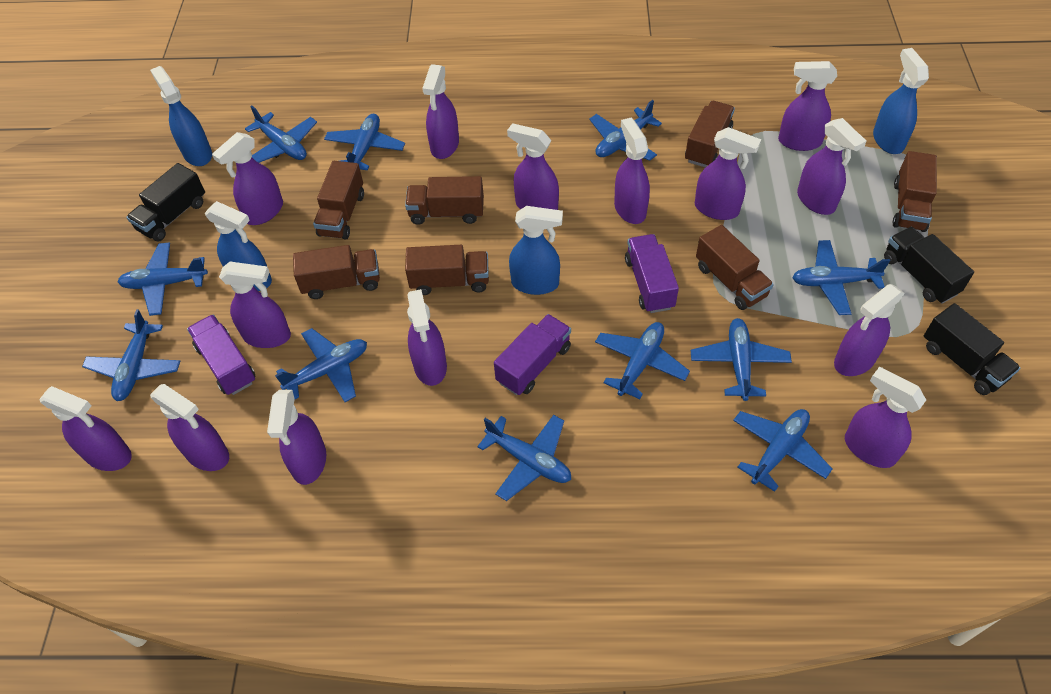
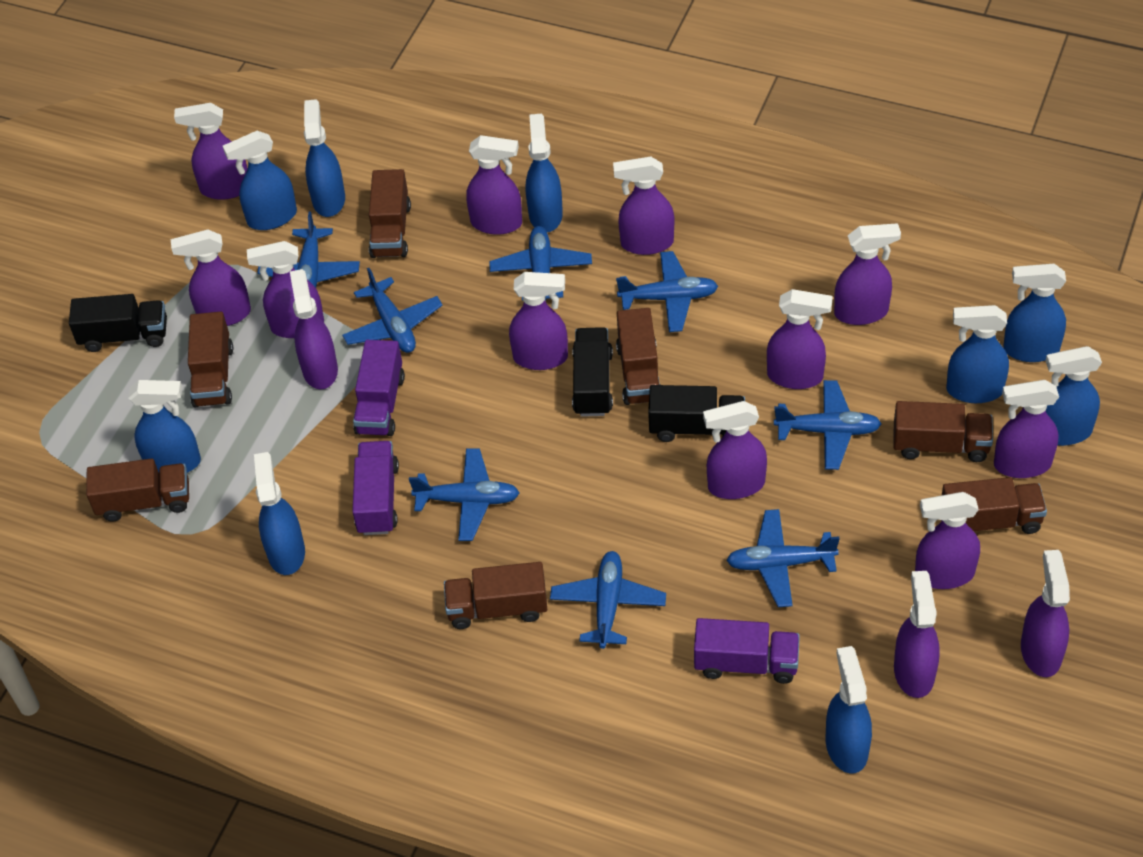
blue plane: 11 -> 8
blue spray bottle: 4 -> 9

